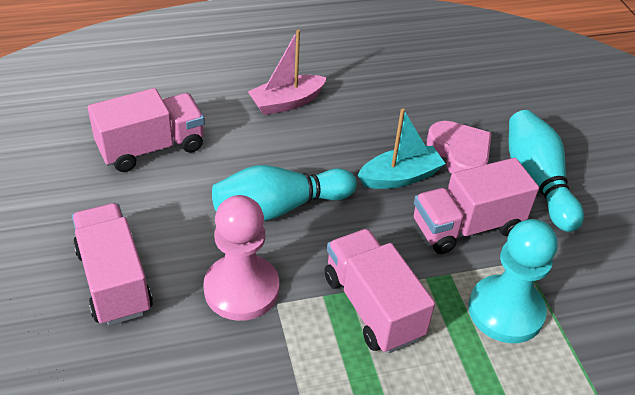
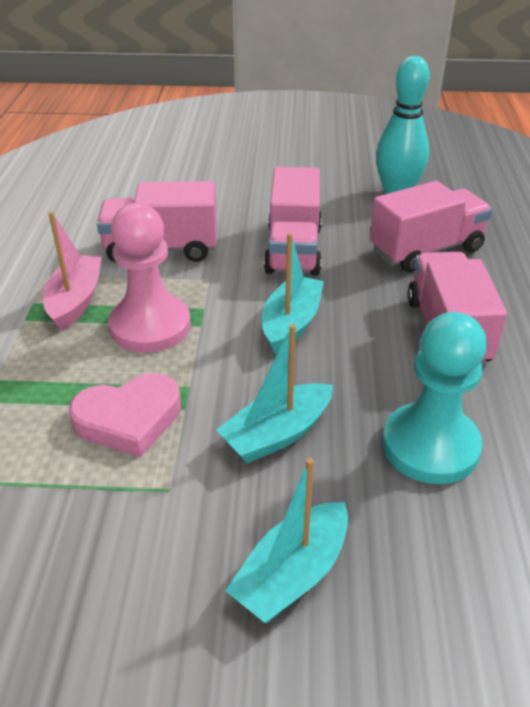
turquoise boat: 1 -> 3
turquoise bowling pin: 2 -> 1

